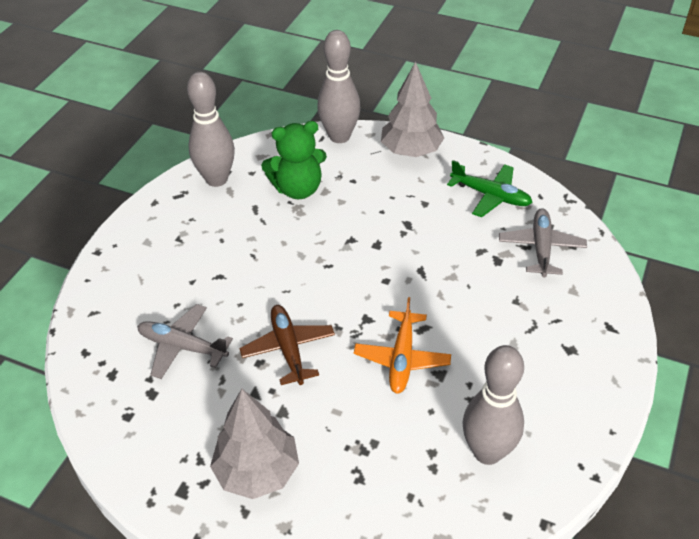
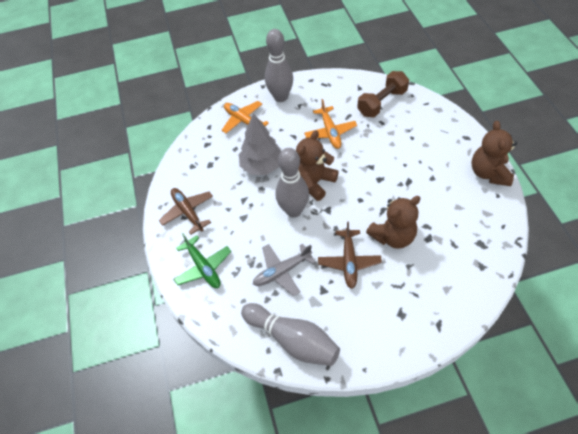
brown dumbbell: 0 -> 1
brown plane: 1 -> 2
brown teddy bear: 0 -> 3
green teddy bear: 1 -> 0
grey plane: 2 -> 1
grey tree: 2 -> 1
orange plane: 1 -> 2

